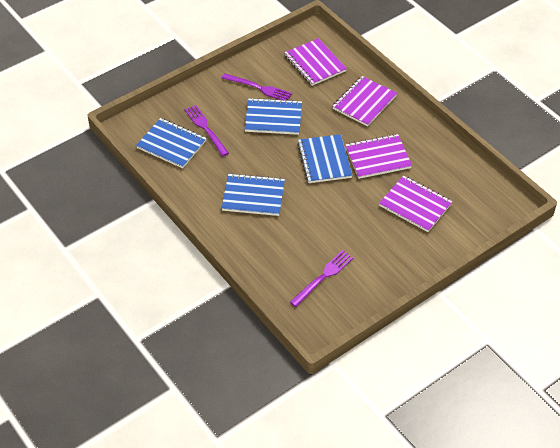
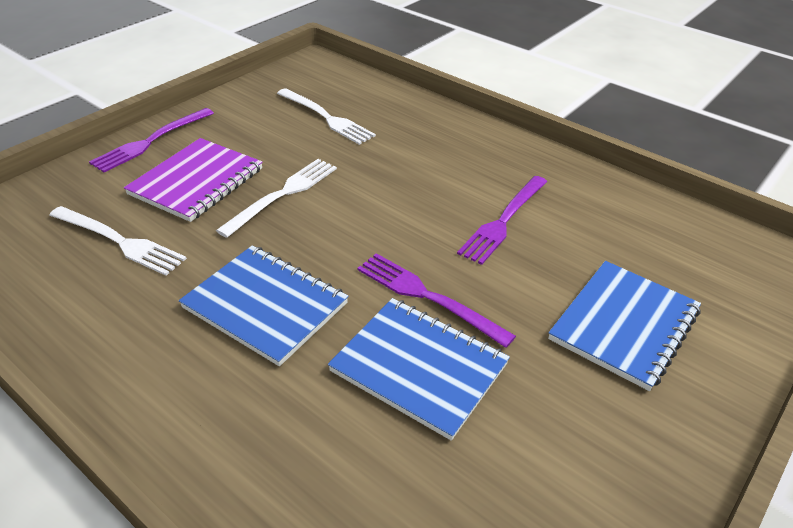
blue notebook: 4 -> 3
purple notebook: 4 -> 1
white fork: 0 -> 3

